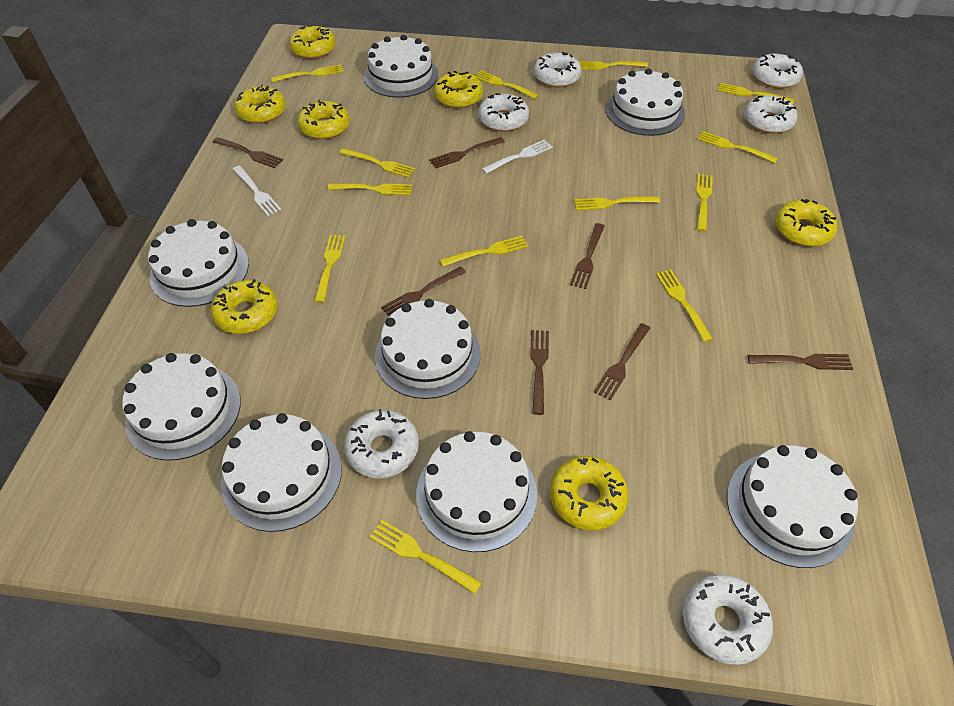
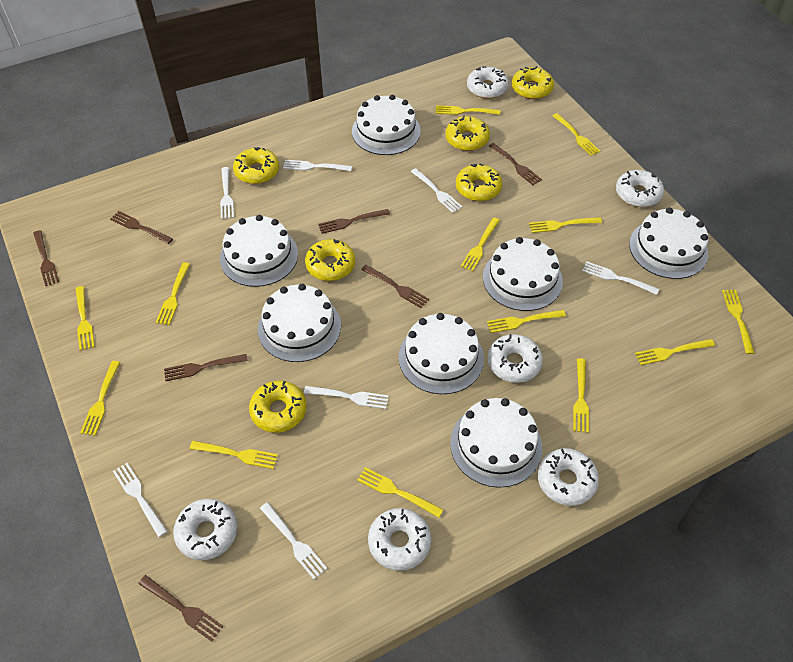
white cake: 8 -> 7
white fork: 2 -> 7
yellow donut: 7 -> 6

